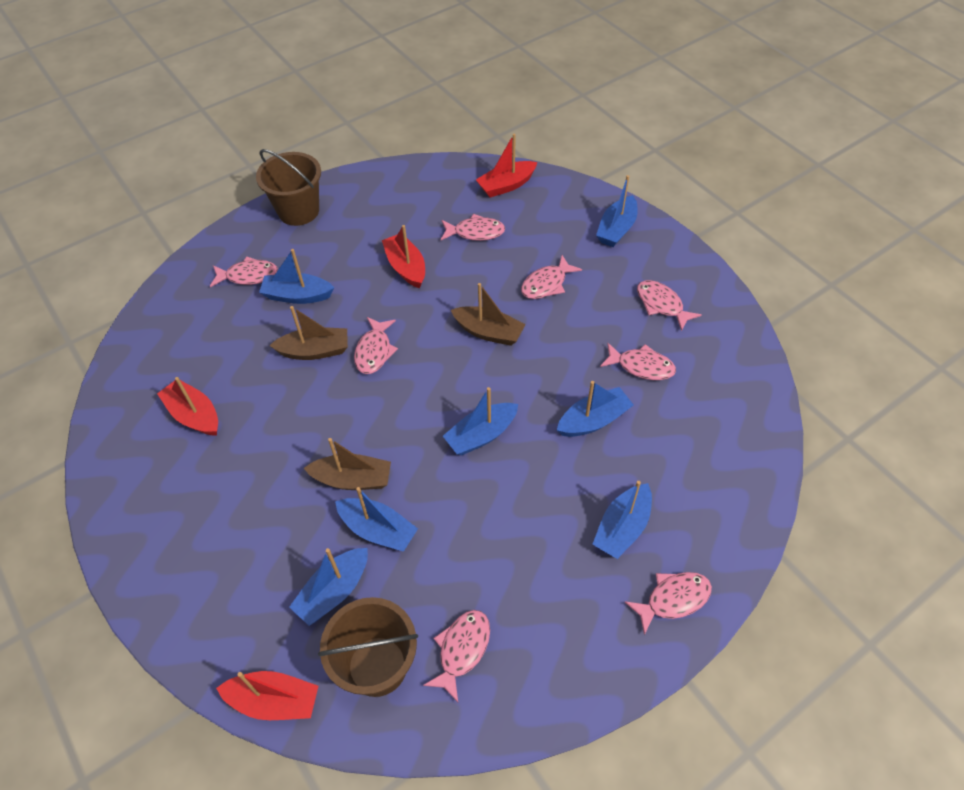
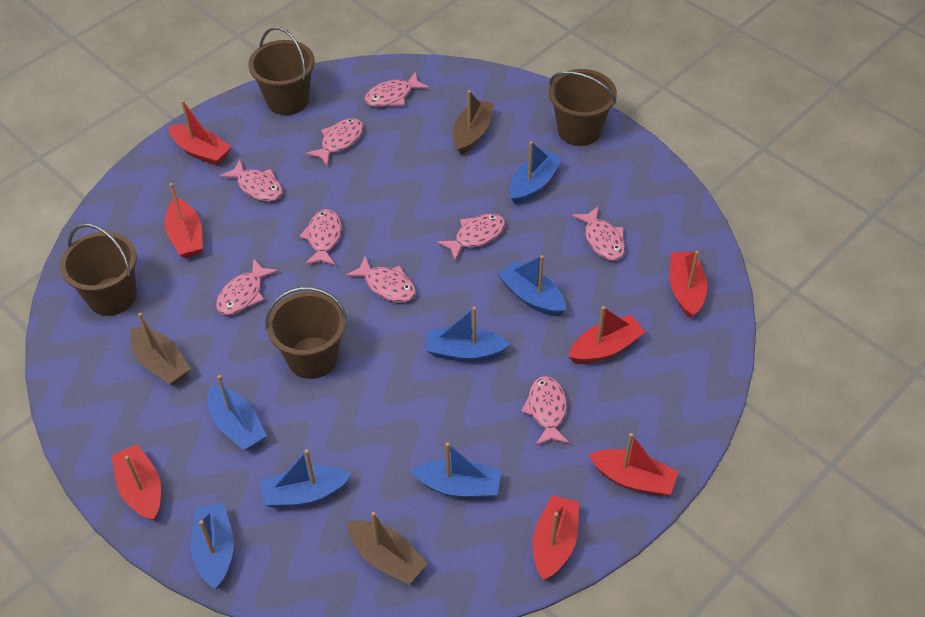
brown bucket: 2 -> 4
pink fish: 8 -> 9
red boat: 4 -> 7

